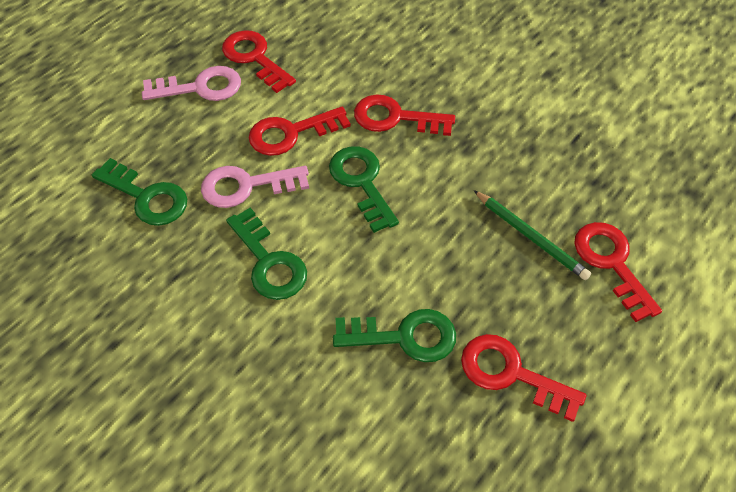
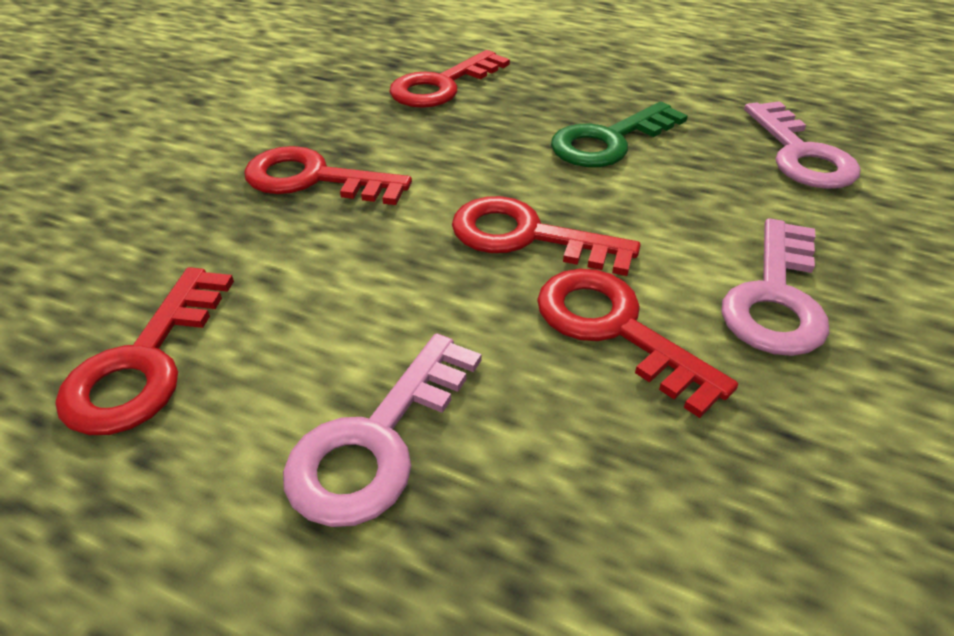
green key: 4 -> 1
green pencil: 1 -> 0
pink key: 2 -> 3

